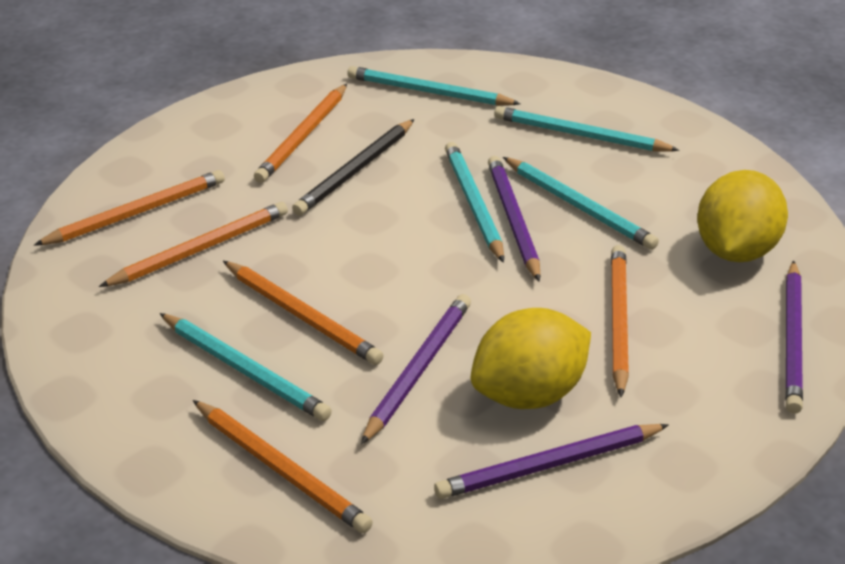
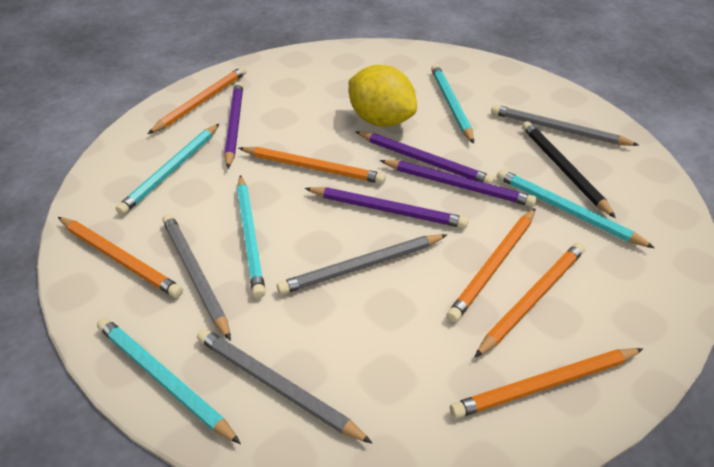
grey pencil: 0 -> 4
yellow lemon: 2 -> 1

